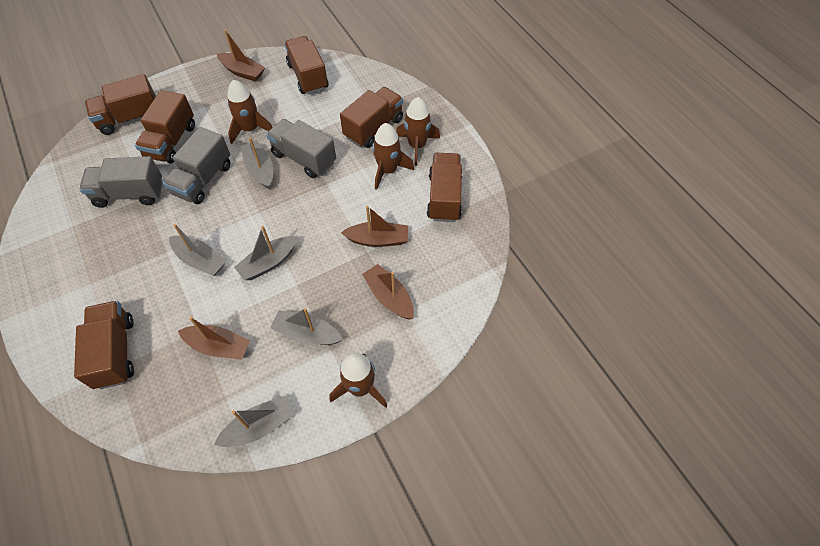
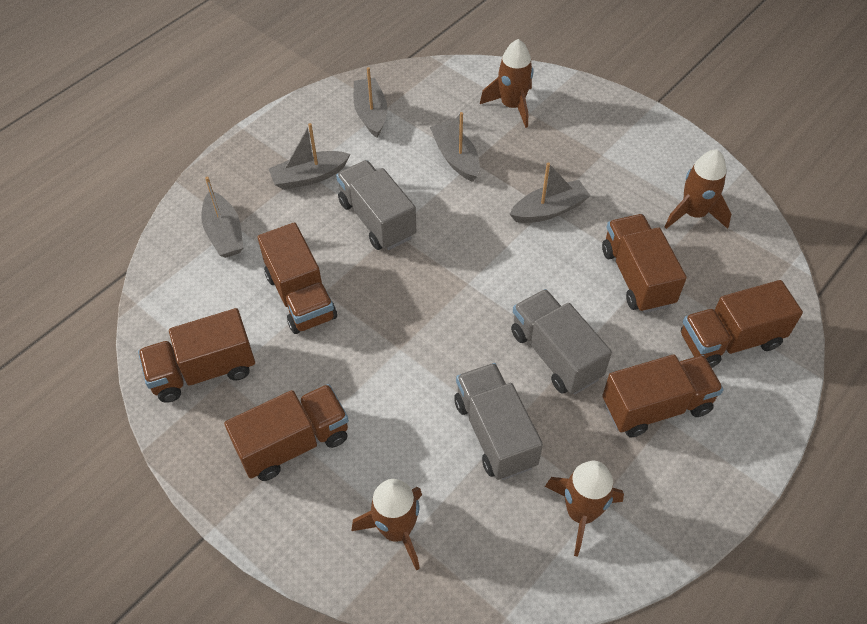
brown boat: 4 -> 0

